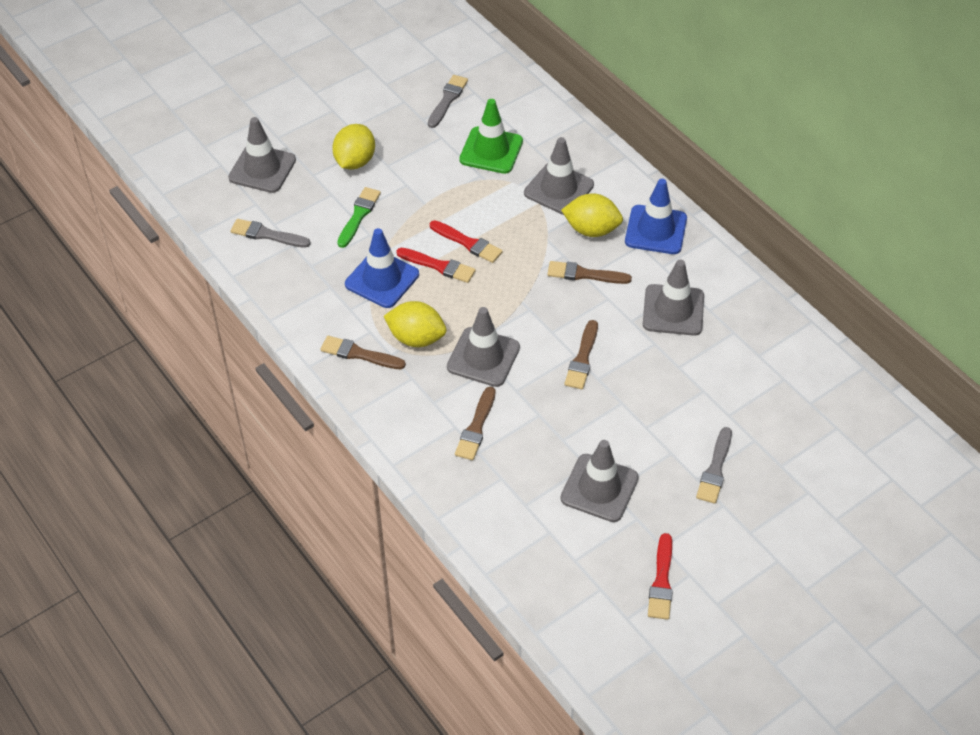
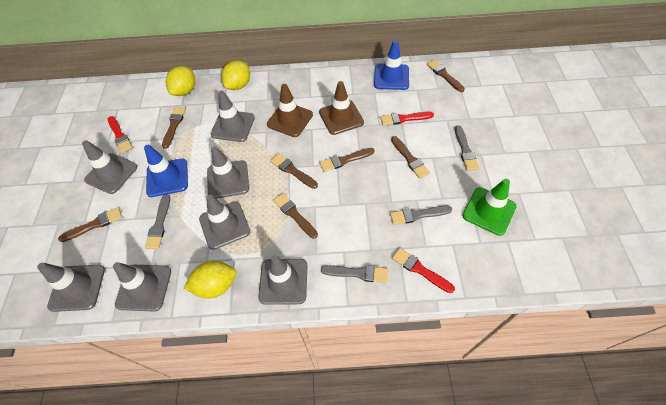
brown brush: 4 -> 7
brown traffic cone: 0 -> 2
green brush: 1 -> 0
grey brush: 3 -> 4
grey traffic cone: 5 -> 7

